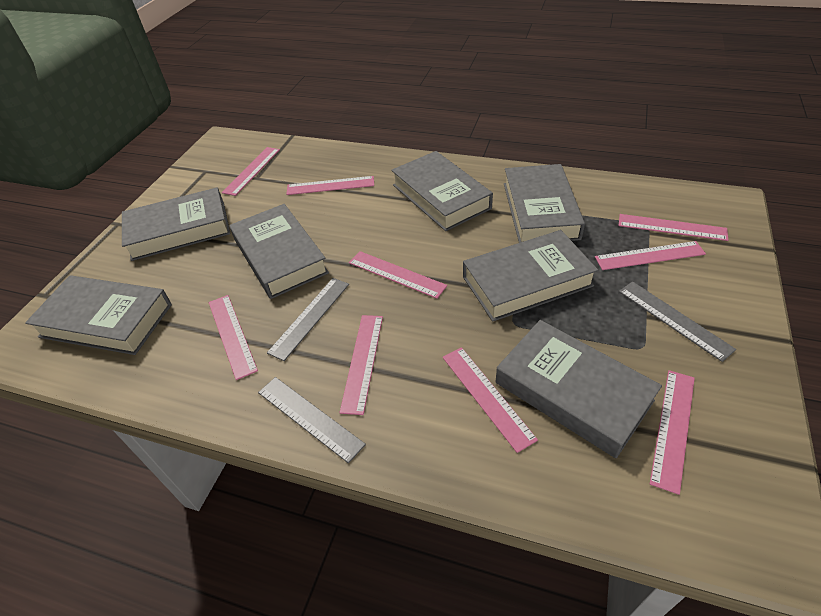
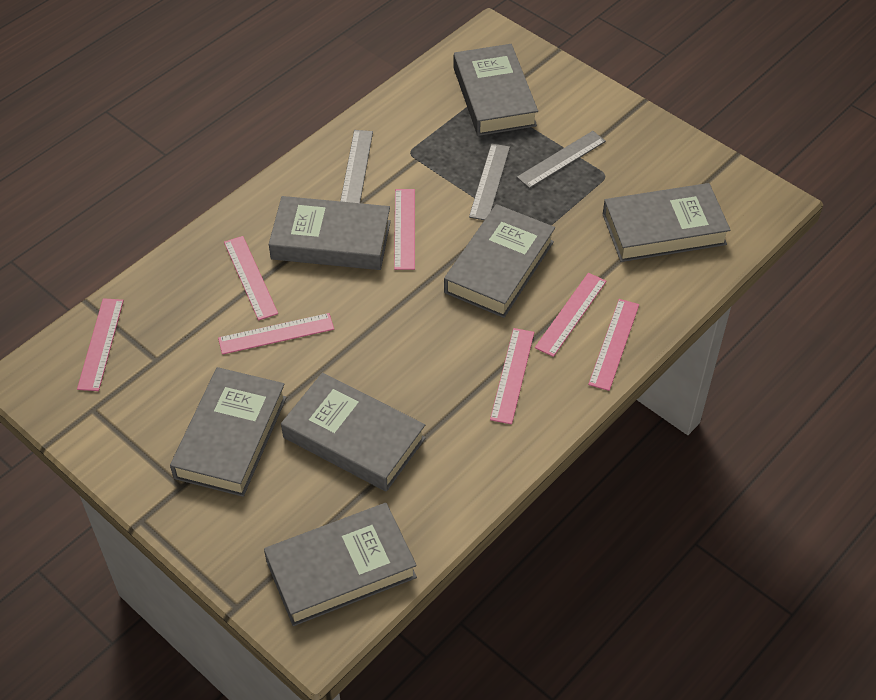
pink ruler: 9 -> 7

